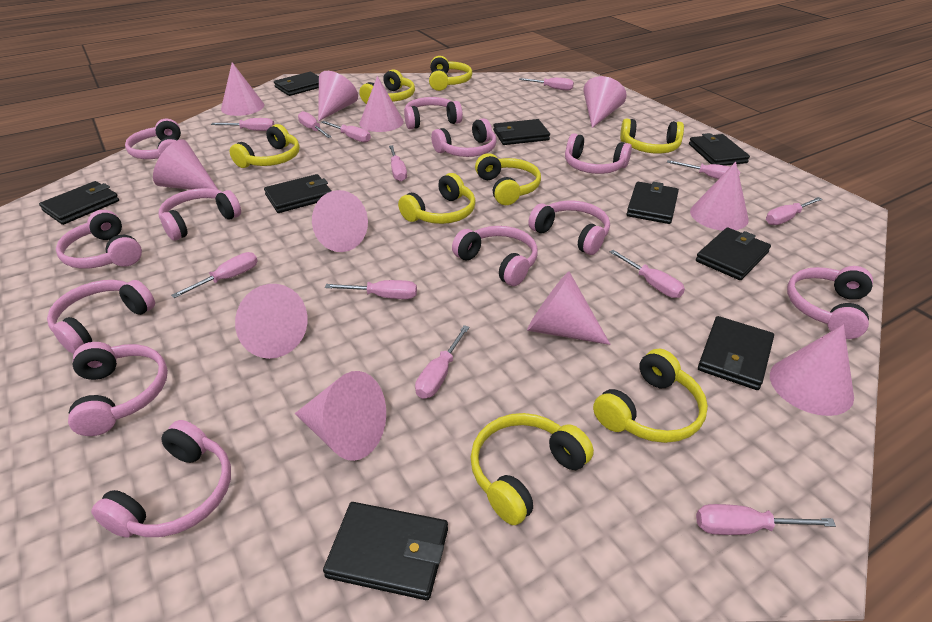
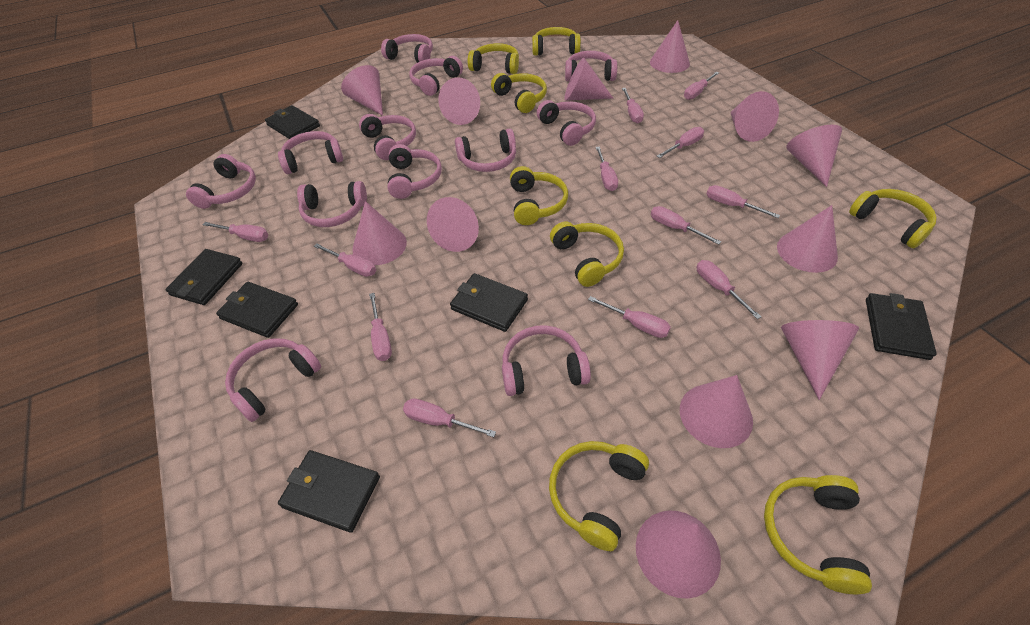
black wallet: 9 -> 6
pink cone: 11 -> 12

